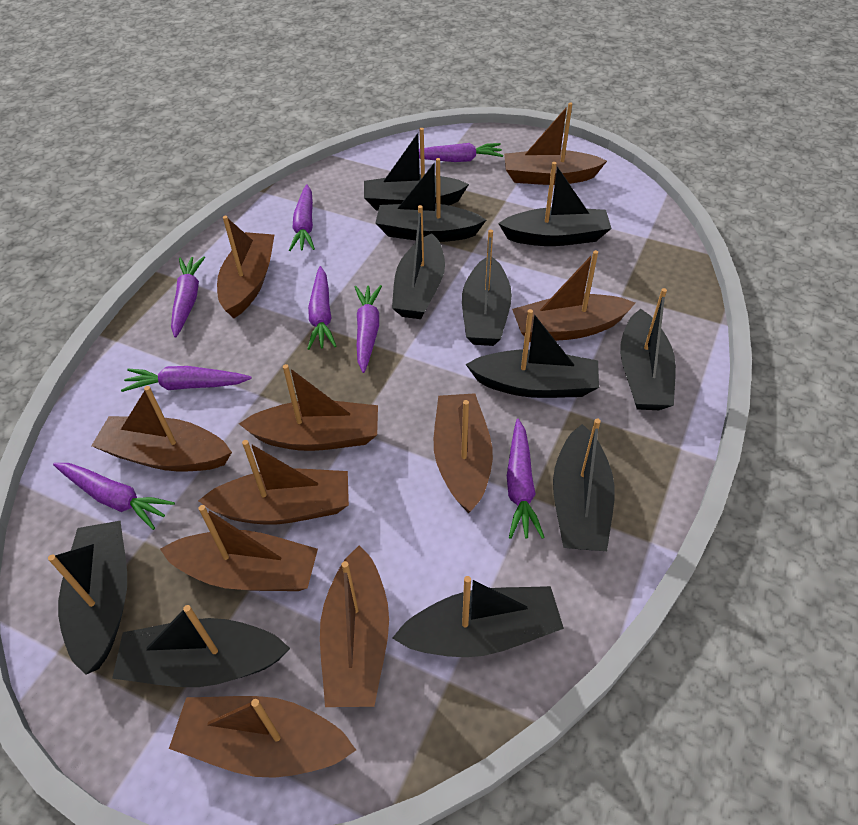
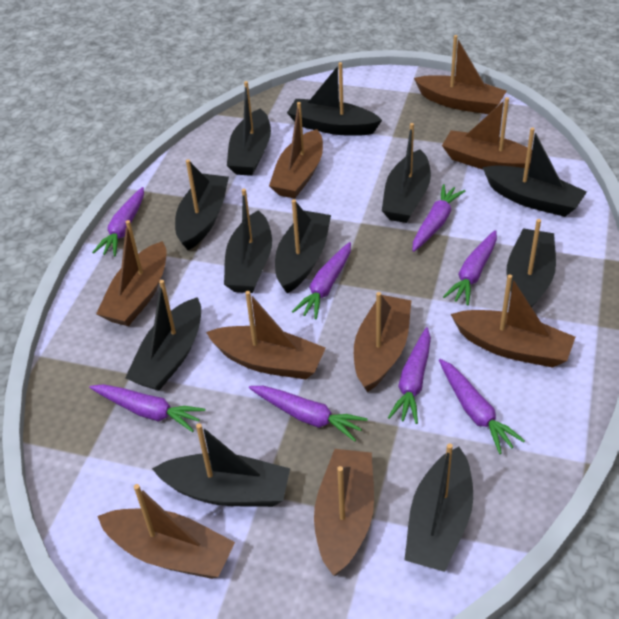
brown boat: 10 -> 9

